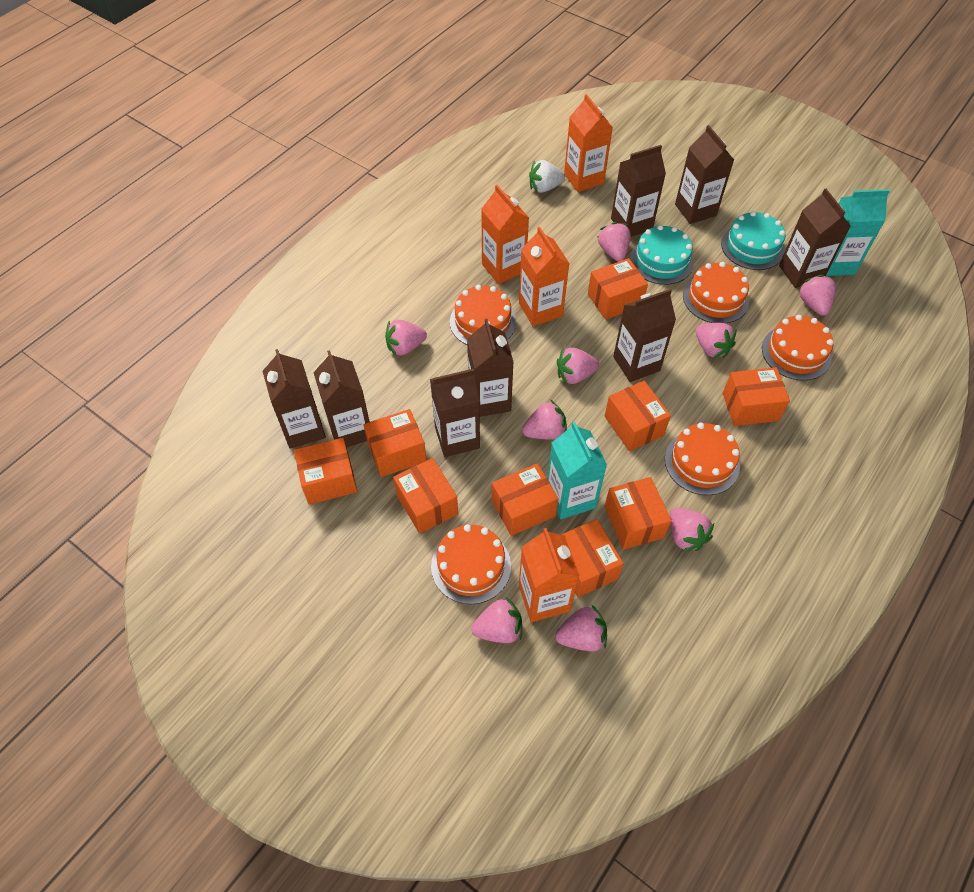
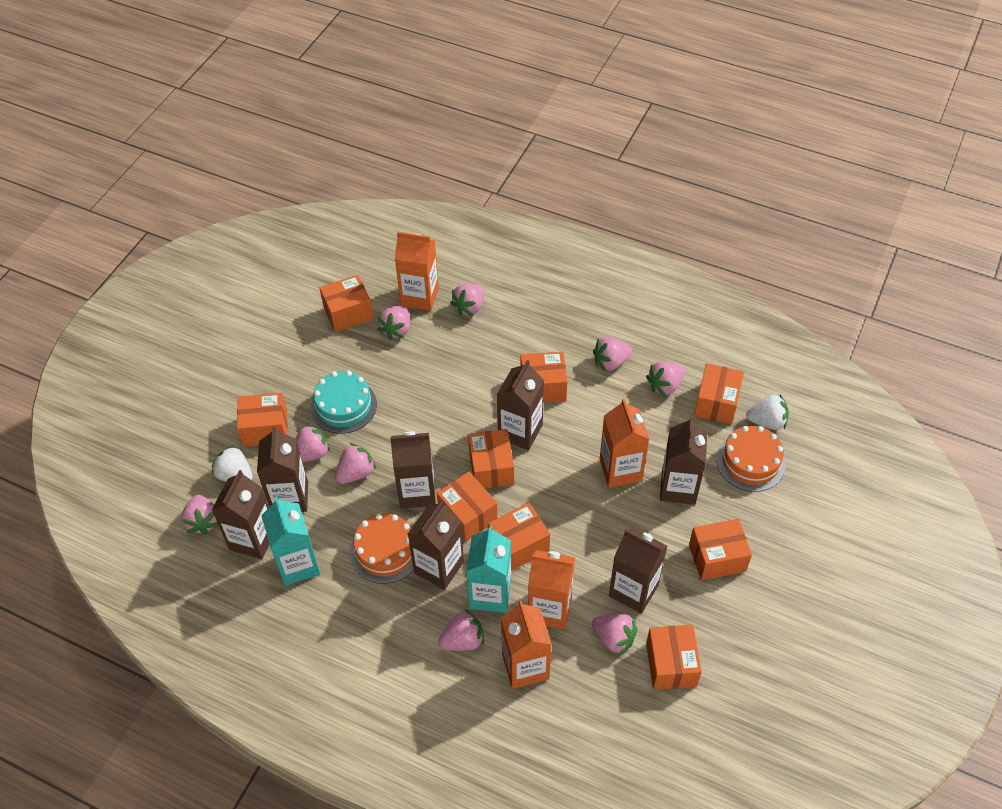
brown carton: 8 -> 7
orange cake: 5 -> 2
turquoise cake: 2 -> 1
white strawberry: 1 -> 2

